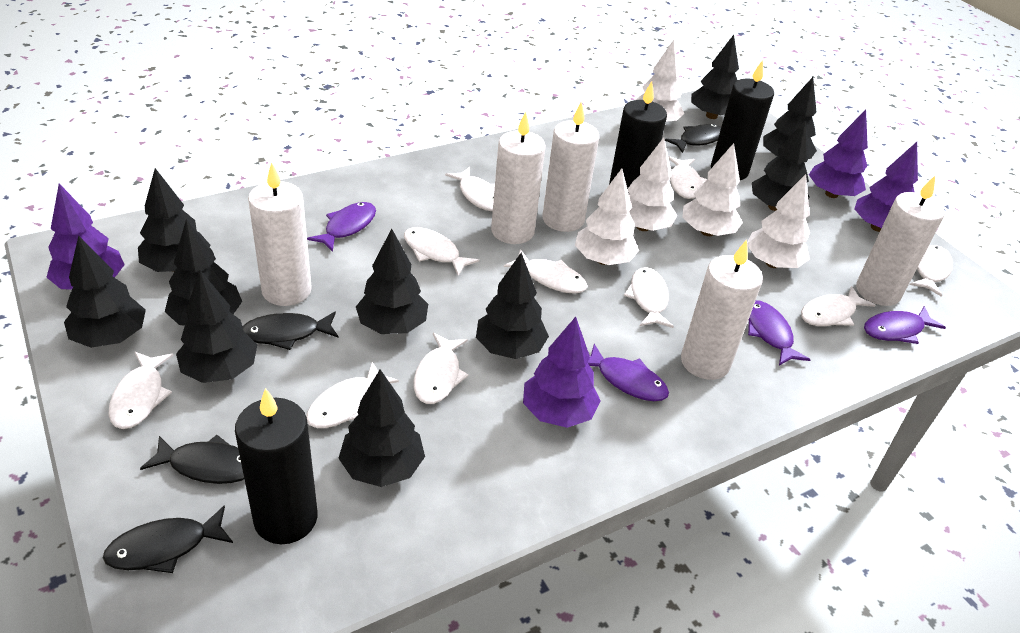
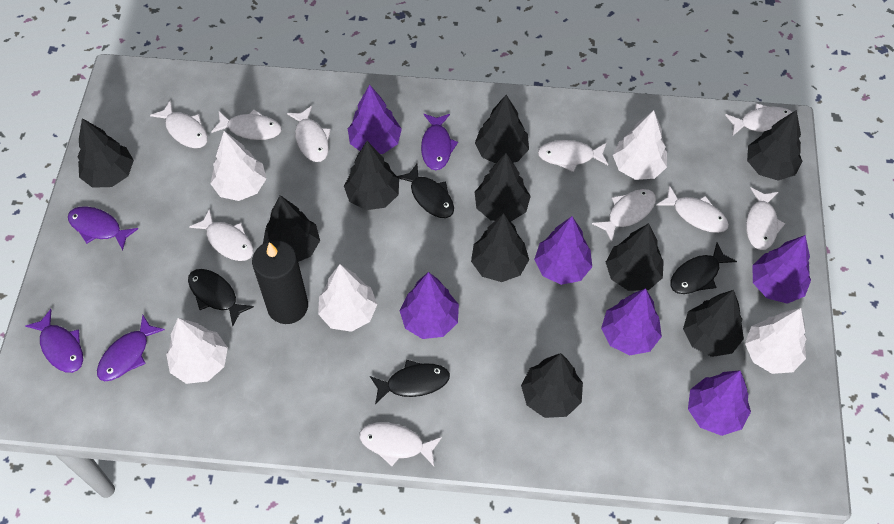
black candle: 3 -> 1
purple tree: 4 -> 6
white candle: 5 -> 0

